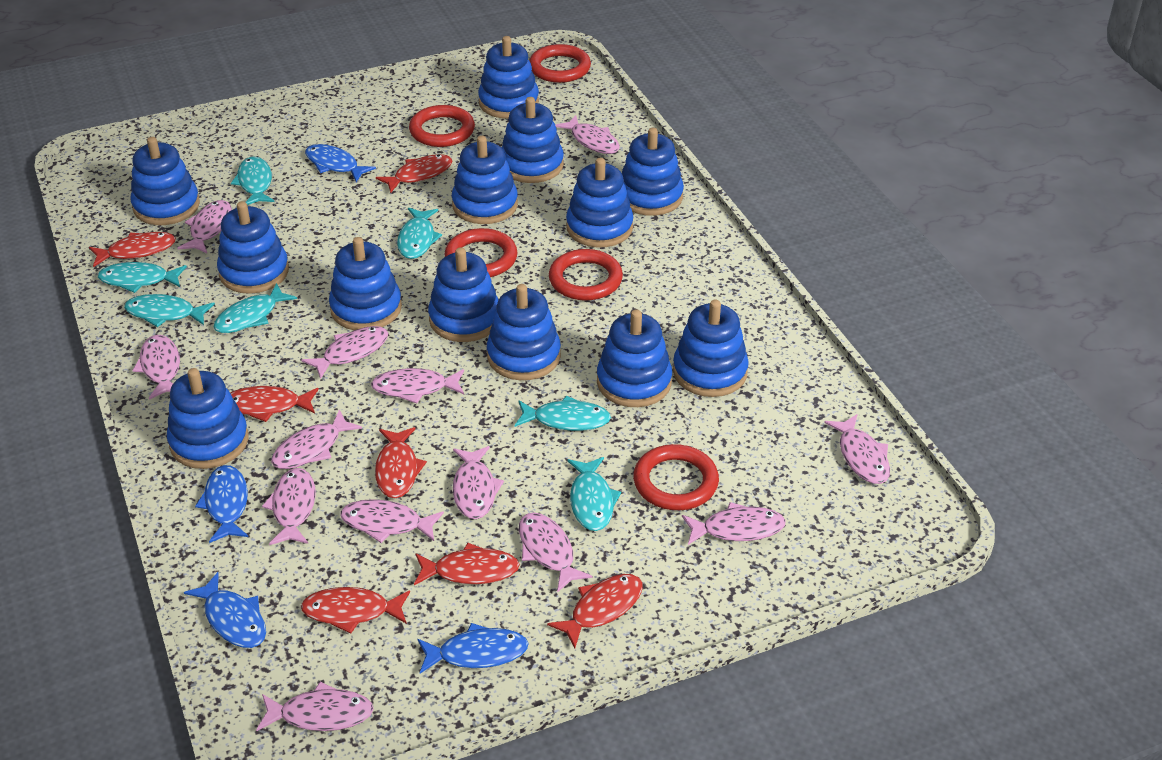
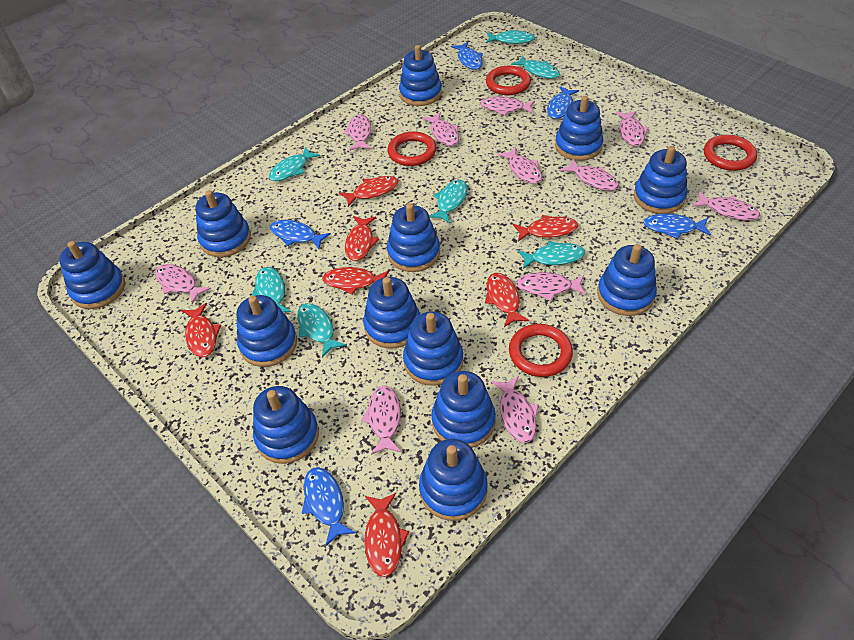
blue fish: 4 -> 5
pink fish: 13 -> 11
red ring: 5 -> 4

